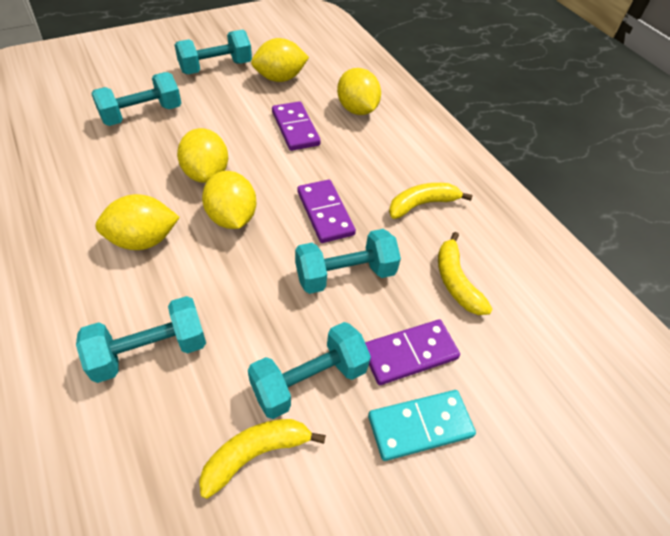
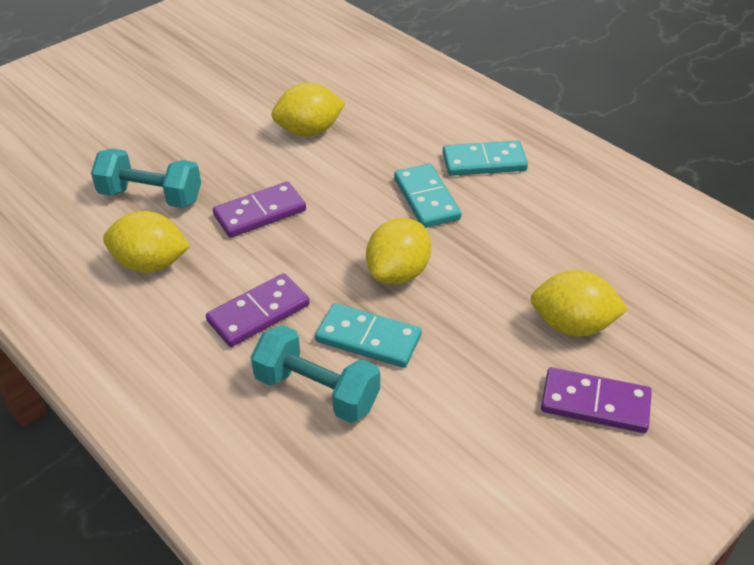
turquoise domino: 1 -> 3
turquoise dumbbell: 5 -> 2
yellow banana: 3 -> 0
yellow lemon: 5 -> 4

